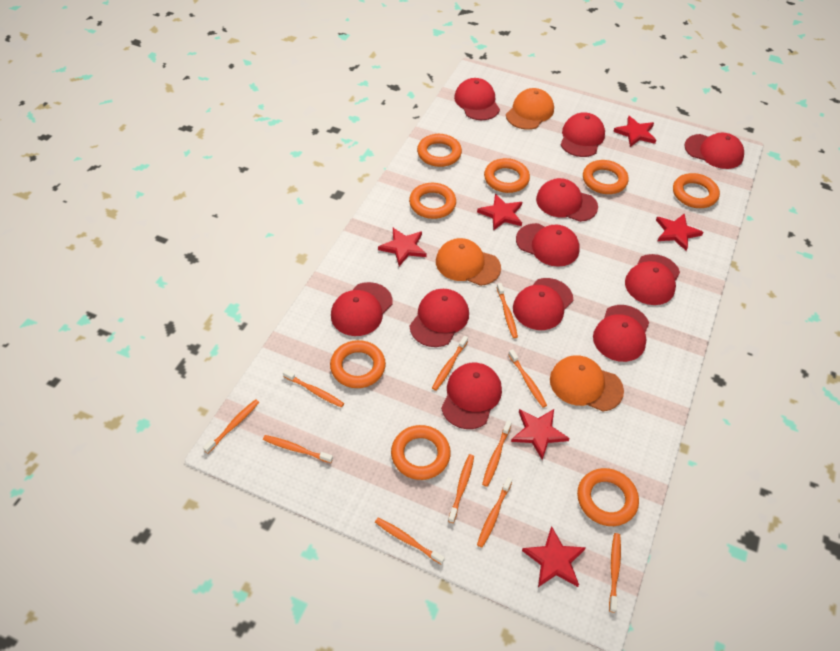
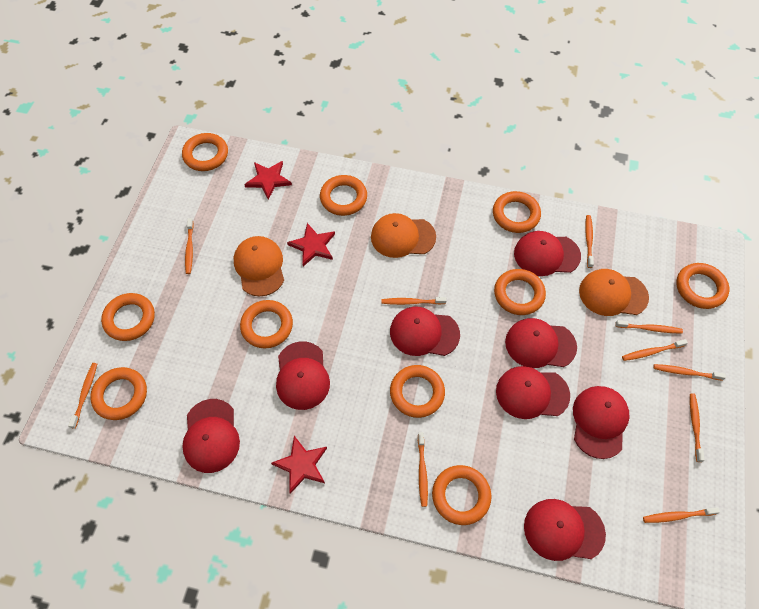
orange ring: 8 -> 10
orange toothbrush: 11 -> 10
red cap: 11 -> 8
red star: 6 -> 3

